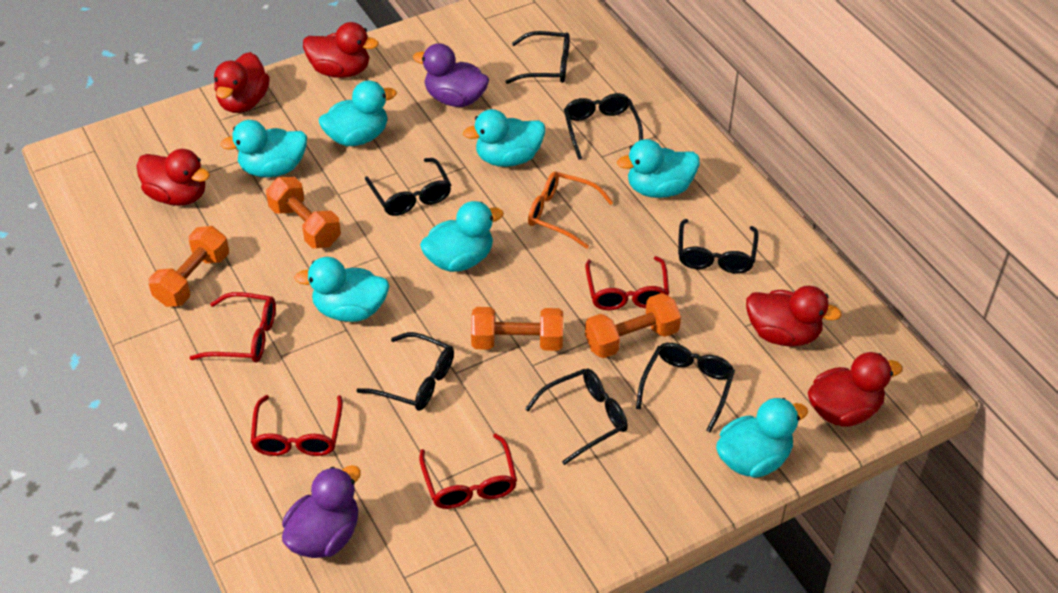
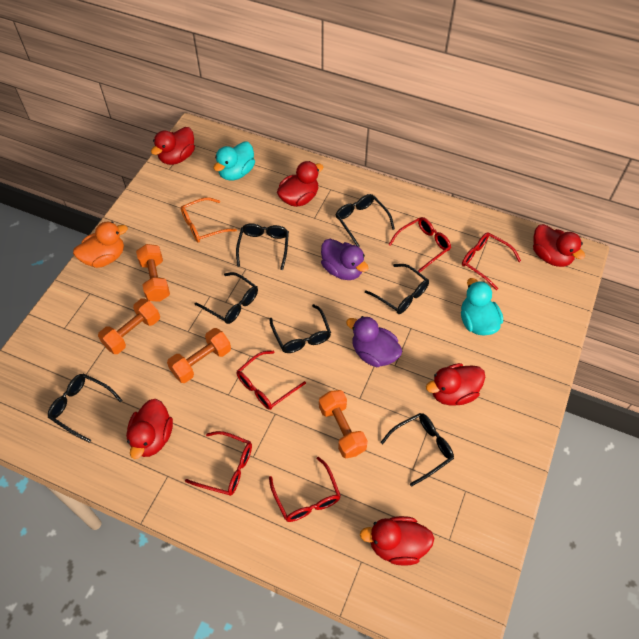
orange duck: 0 -> 1
red duck: 5 -> 6
red glasses: 4 -> 5
turquoise duck: 7 -> 2

